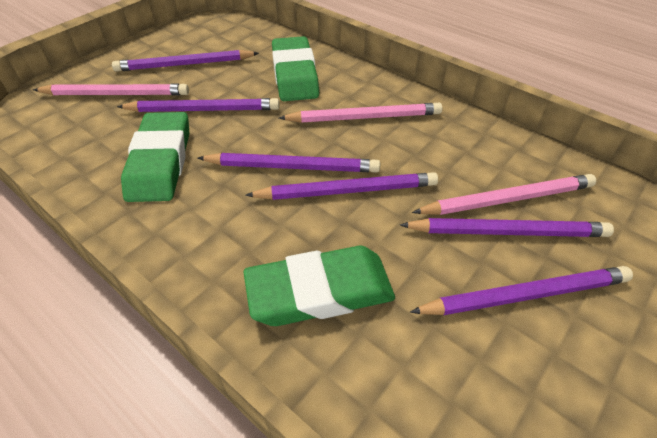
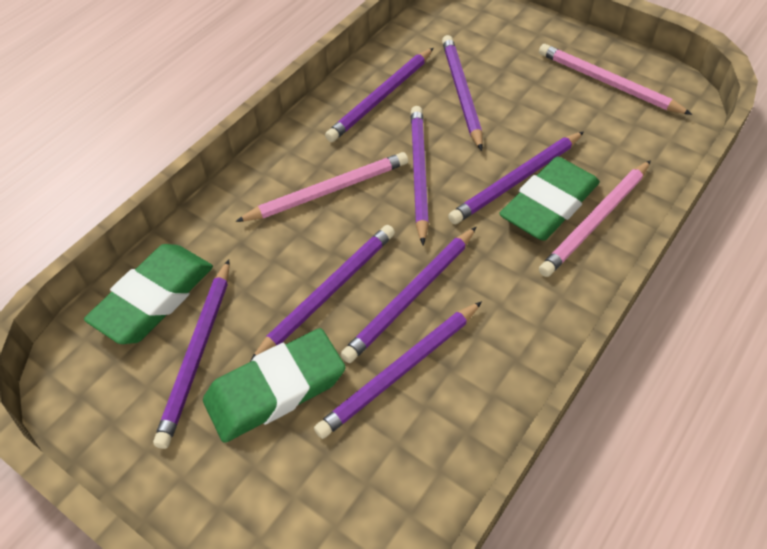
purple pencil: 6 -> 8

